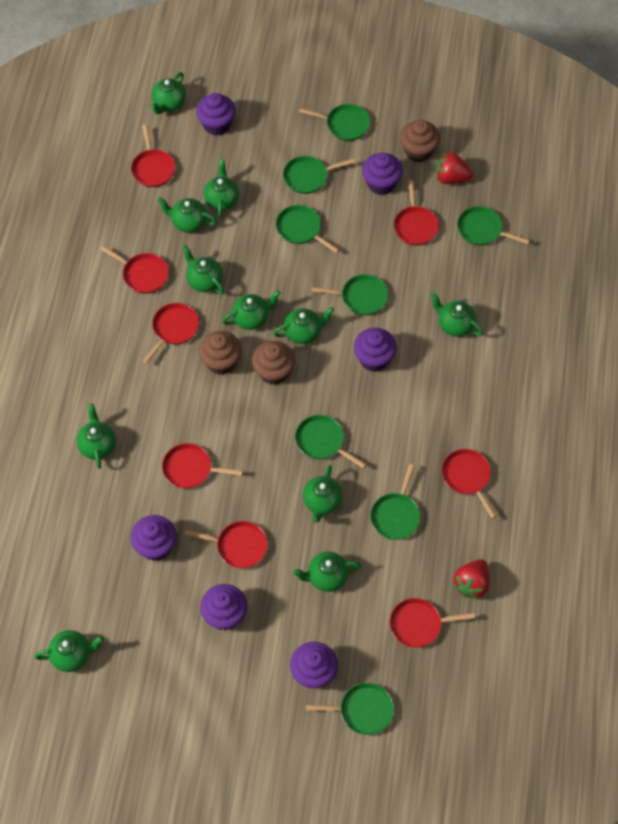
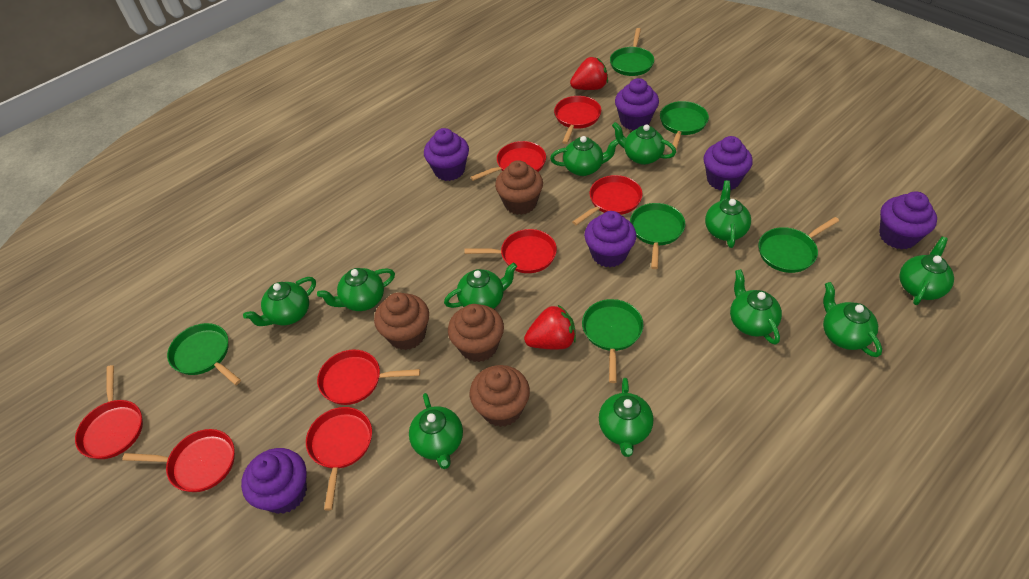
brown cupcake: 3 -> 4
green pan: 8 -> 6

